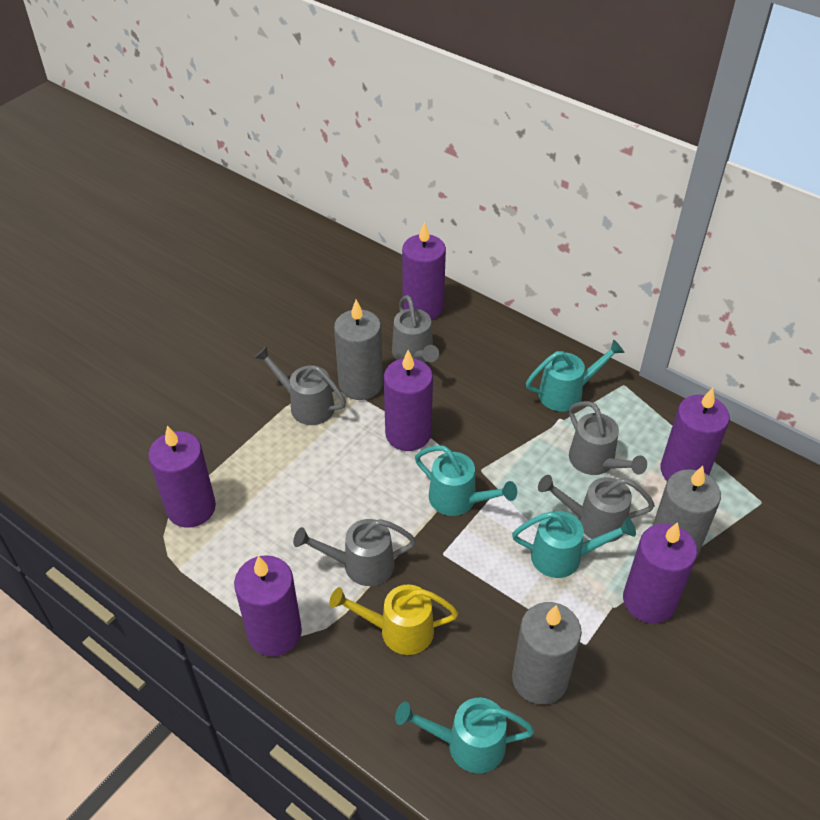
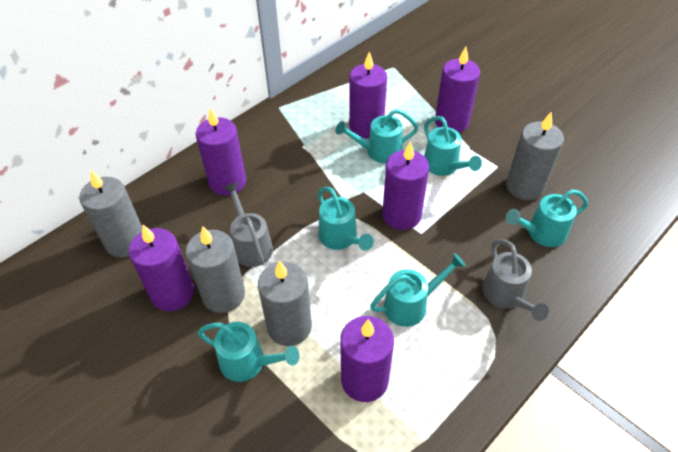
grey candle: 3 -> 4
grey watering can: 5 -> 2
turquoise watering can: 4 -> 6
yellow watering can: 1 -> 0

